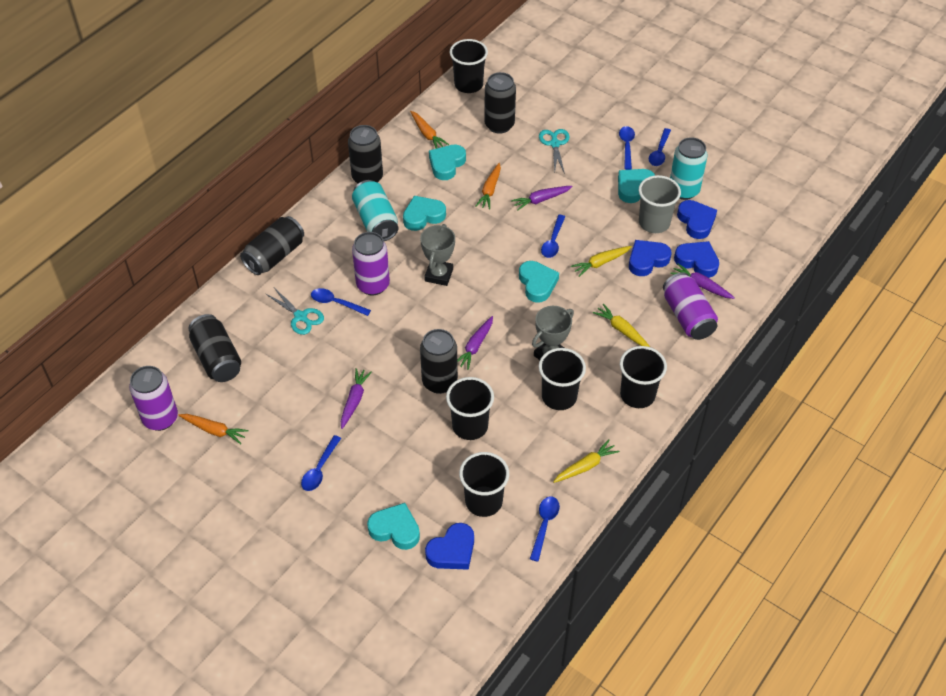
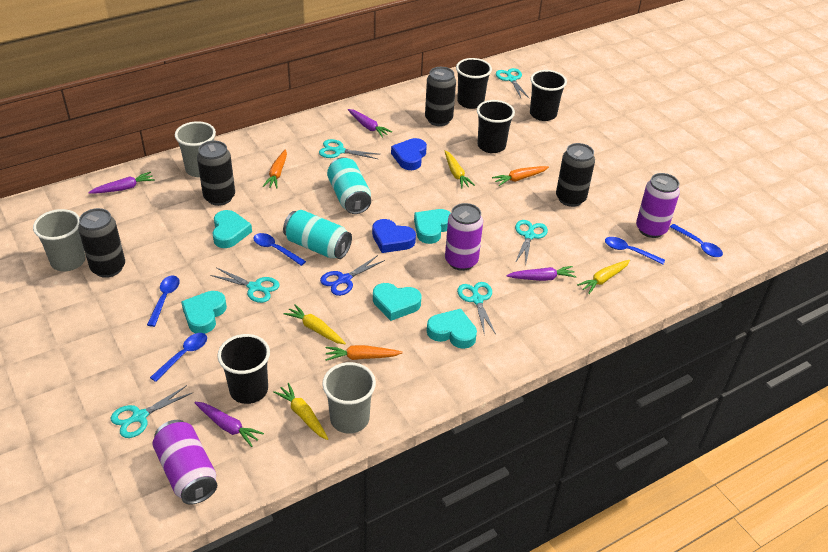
black can: 5 -> 4
black cup: 5 -> 4
blue heart: 4 -> 2
blue scissors: 0 -> 1
blue spoon: 6 -> 5
grey cup: 1 -> 3
grey trophy: 2 -> 0
turquoise scissors: 2 -> 6
yellow carrot: 3 -> 4

